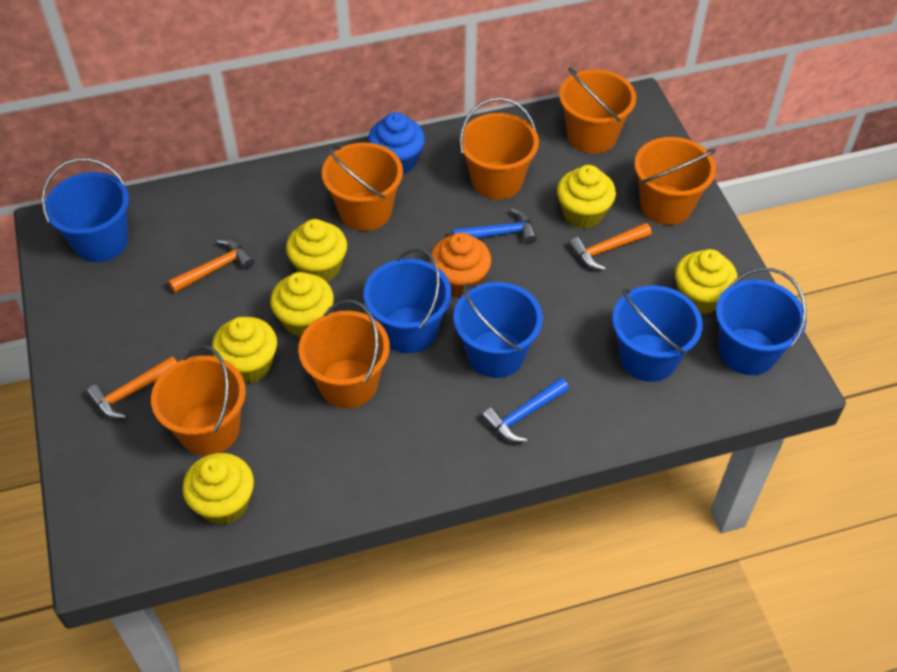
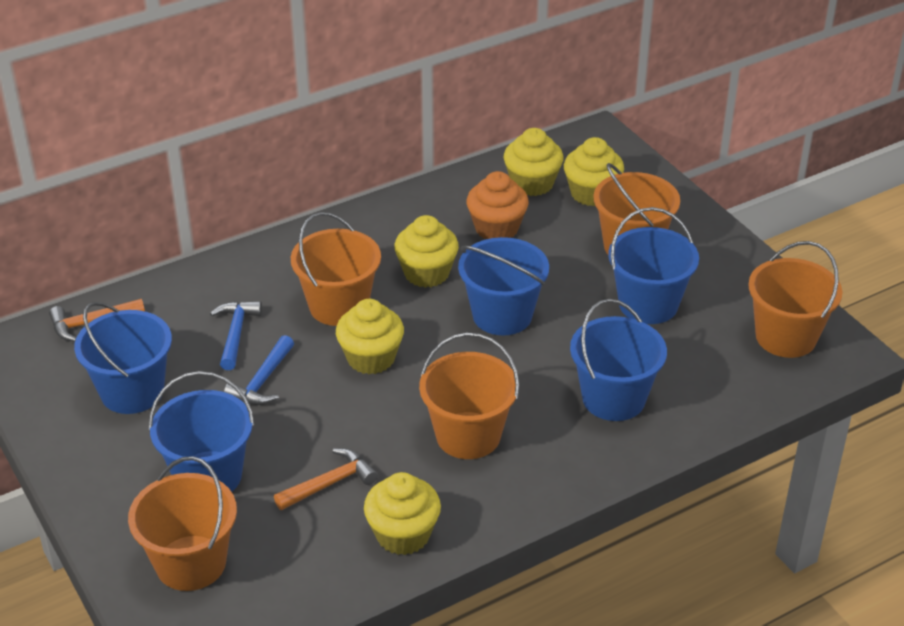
blue cupcake: 1 -> 0
orange bucket: 6 -> 5
orange hammer: 3 -> 2
yellow cupcake: 6 -> 5

